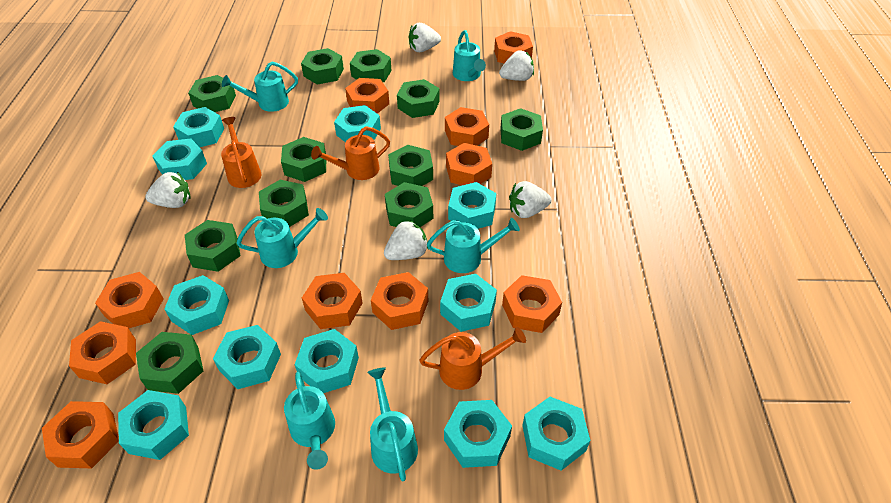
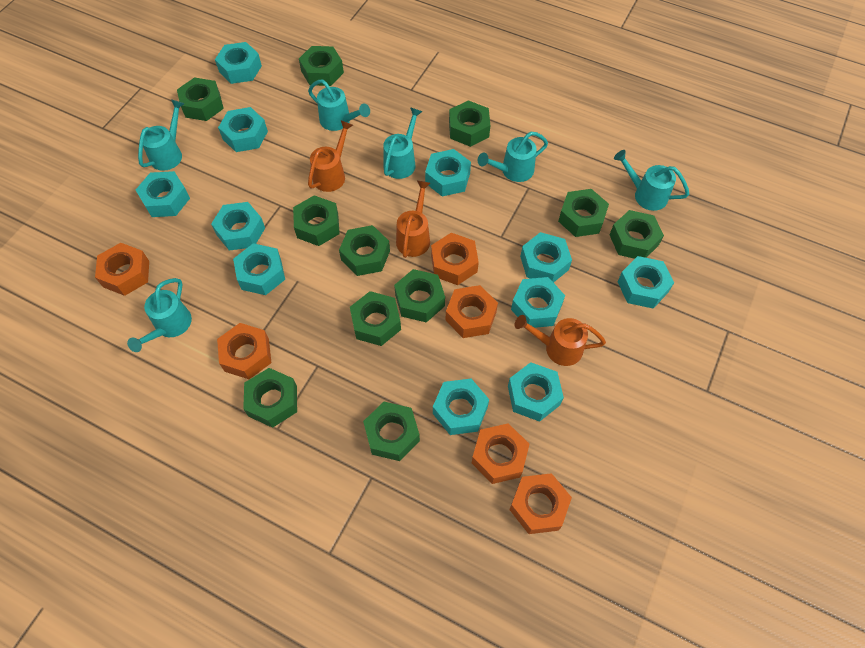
orange nut: 10 -> 6
white strawberry: 5 -> 0

